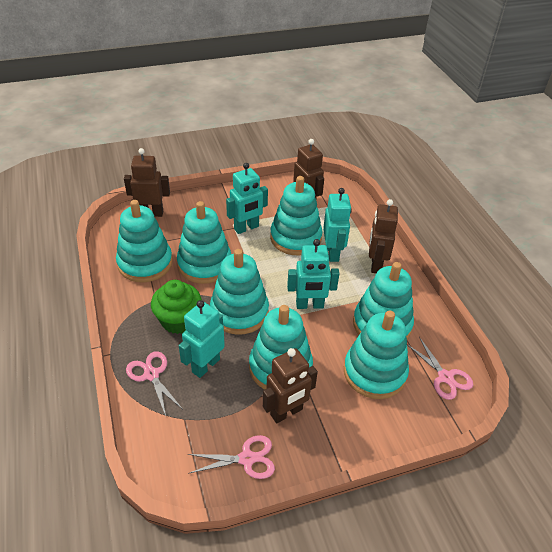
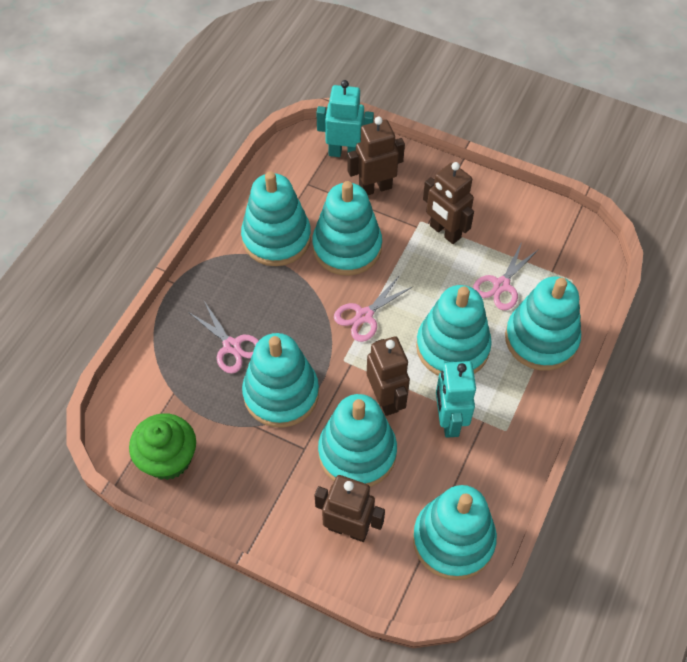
turquoise robot: 4 -> 2

